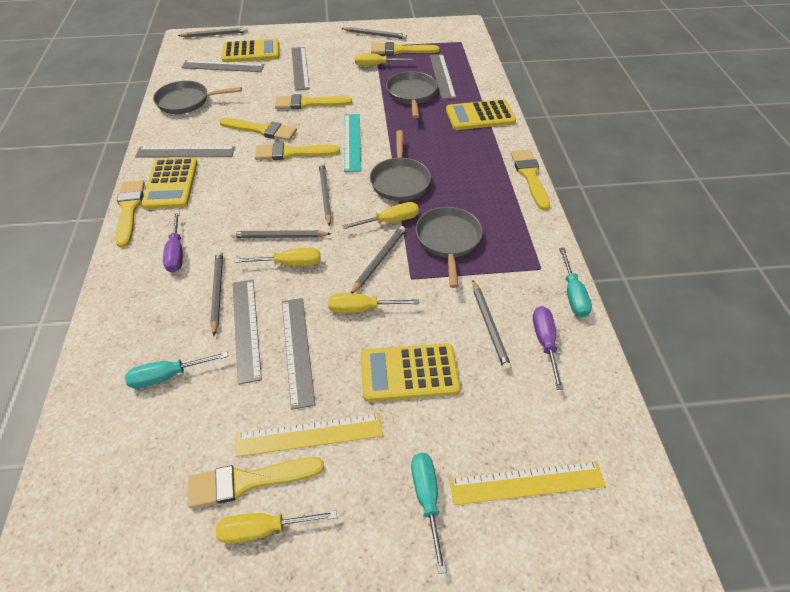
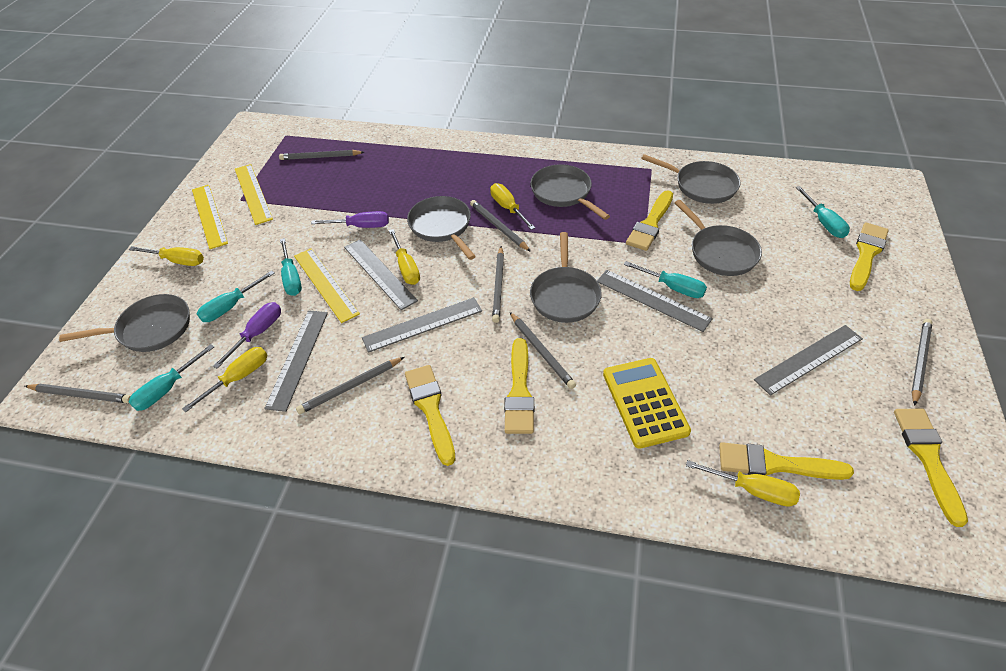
grey pan: 4 -> 6
grey ruler: 6 -> 5
turquoise ruler: 1 -> 0
turquoise screwdriver: 3 -> 5
yellow brush: 7 -> 6
yellow calculator: 4 -> 1
yellow ruler: 2 -> 3

